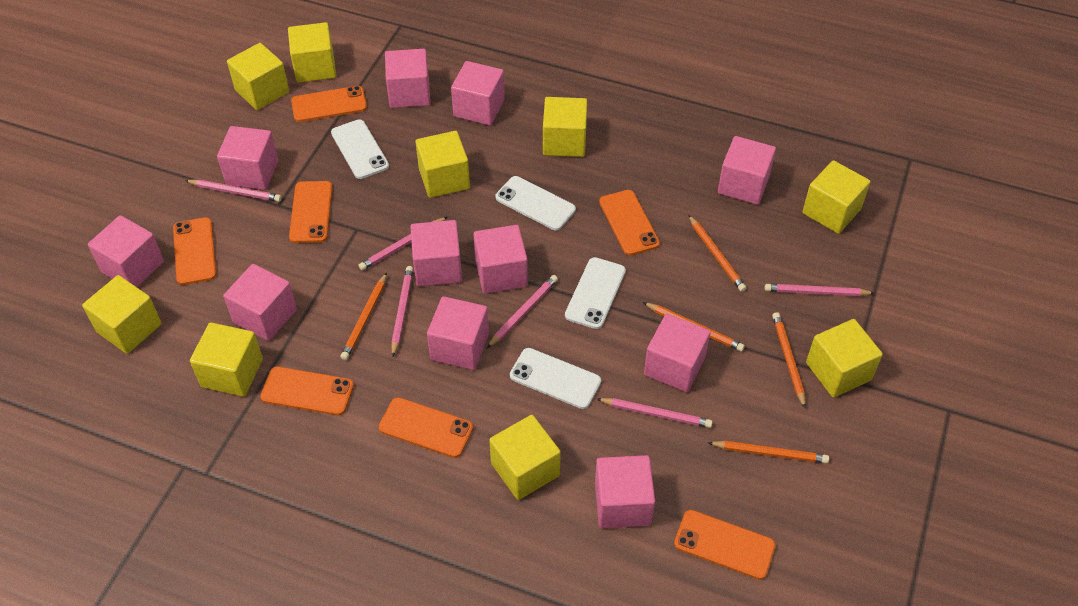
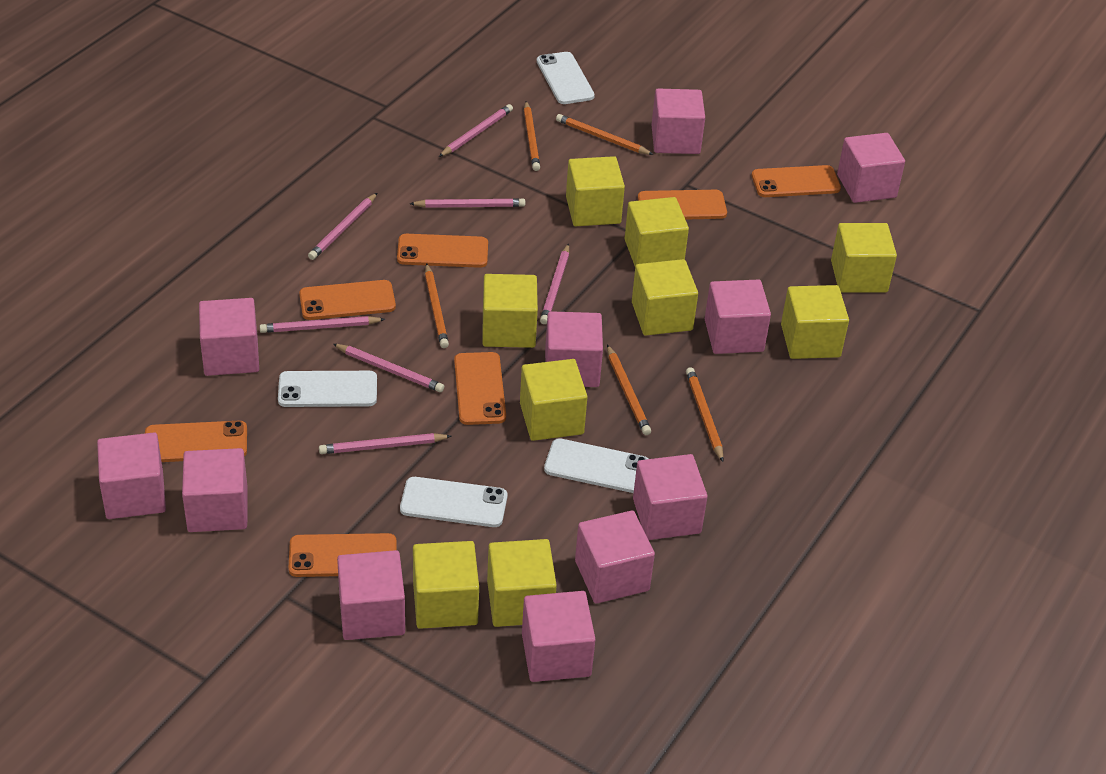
pink pencil: 6 -> 7

